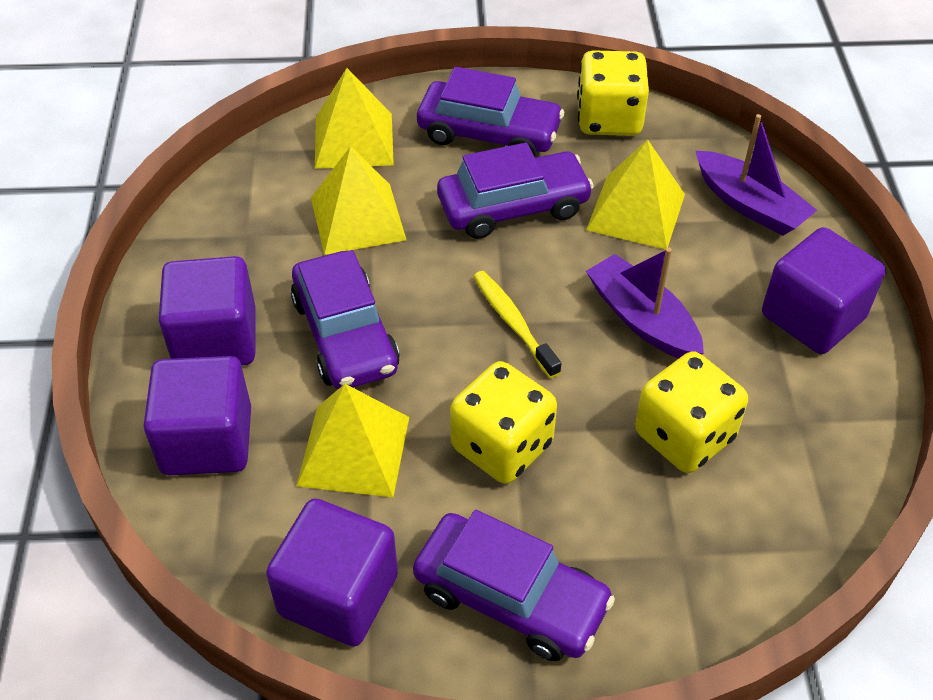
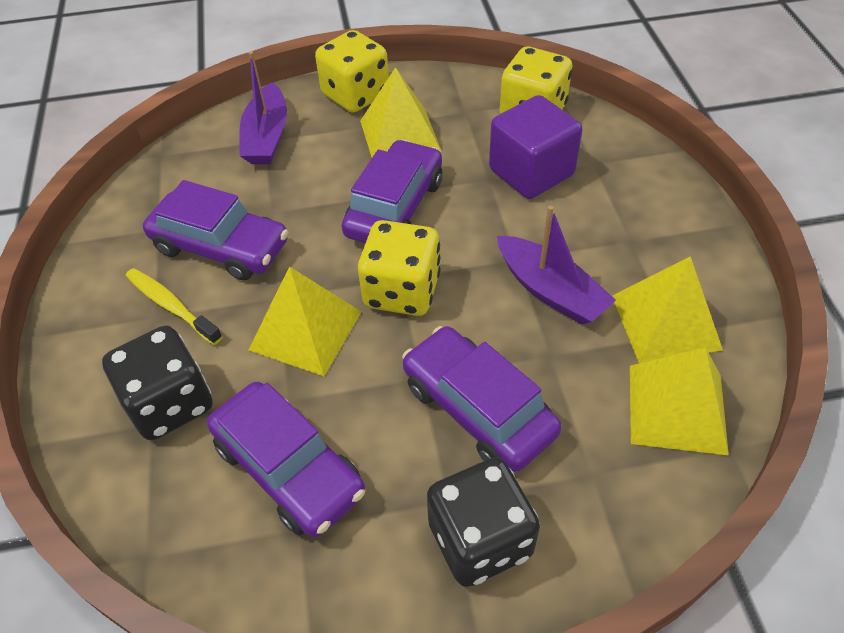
black dice: 0 -> 2
purple cube: 4 -> 1

